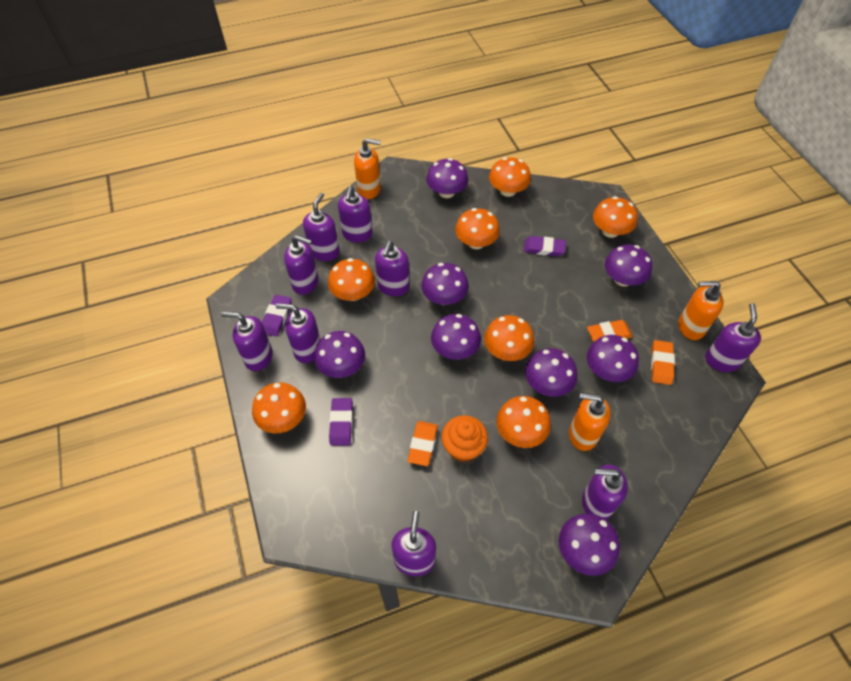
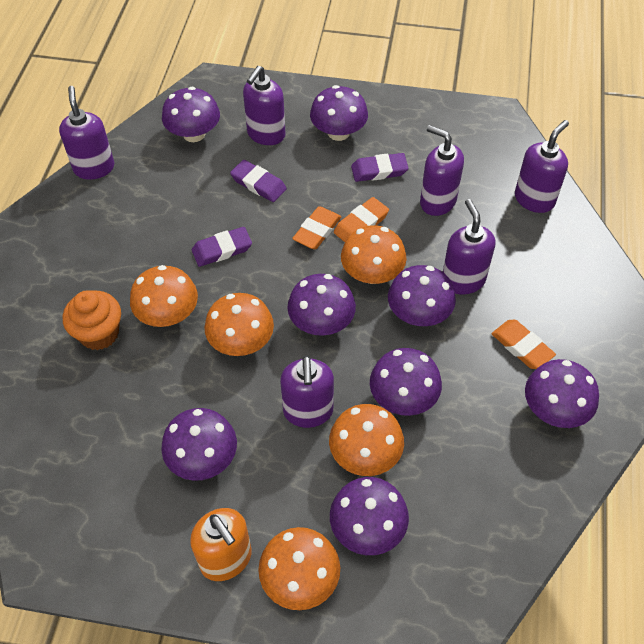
orange mushroom: 7 -> 5
orange soap dispenser: 3 -> 1
purple soap dispenser: 9 -> 6

